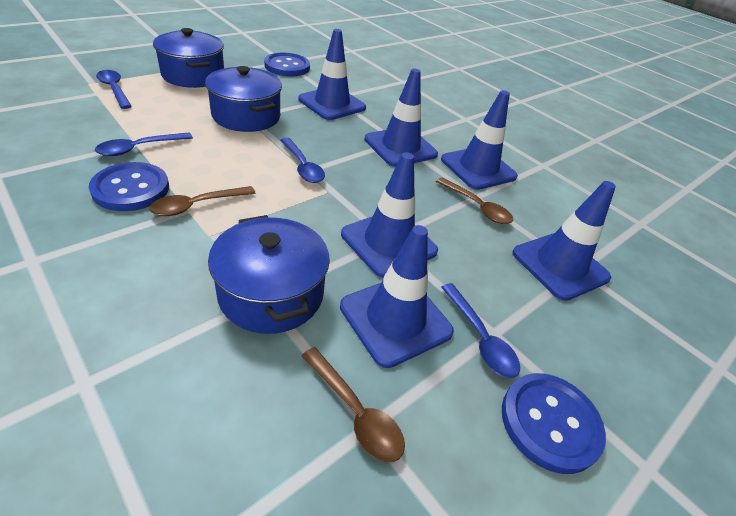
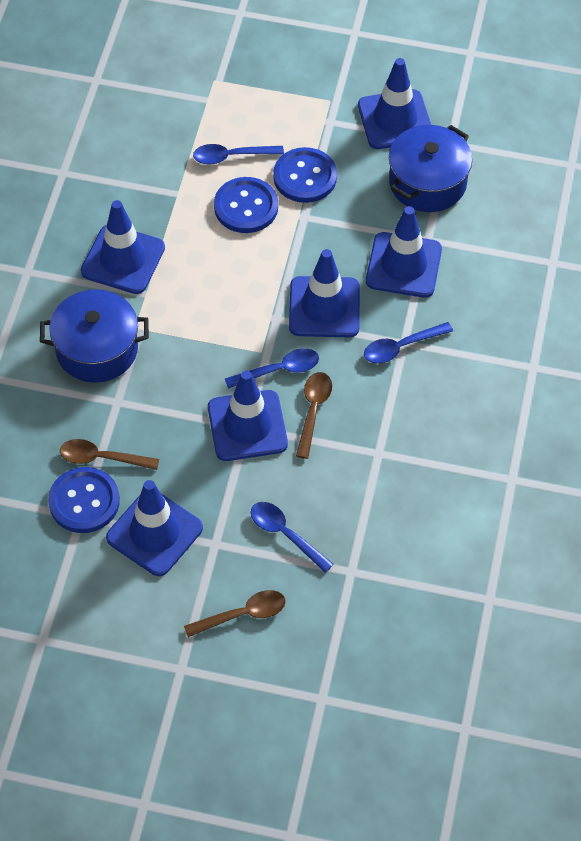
blue pot: 3 -> 2

